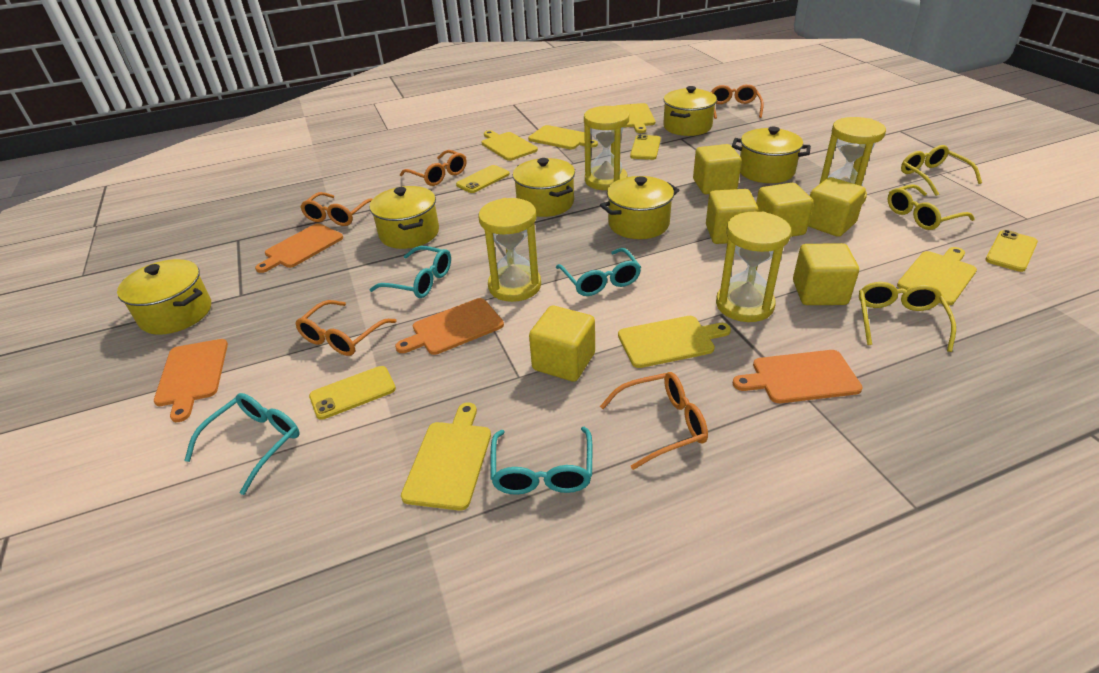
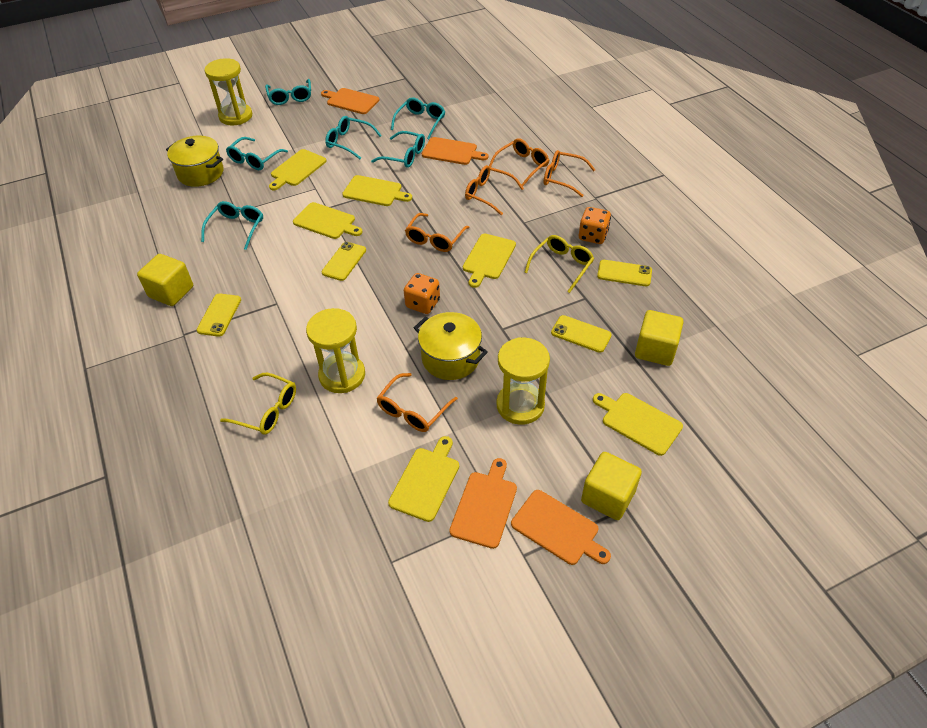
orange dice: 0 -> 2
turquoise glasses: 4 -> 6
yellow cube: 6 -> 3
yellow glasses: 3 -> 2
yellow hourglass: 4 -> 3
yellow pot: 6 -> 2

